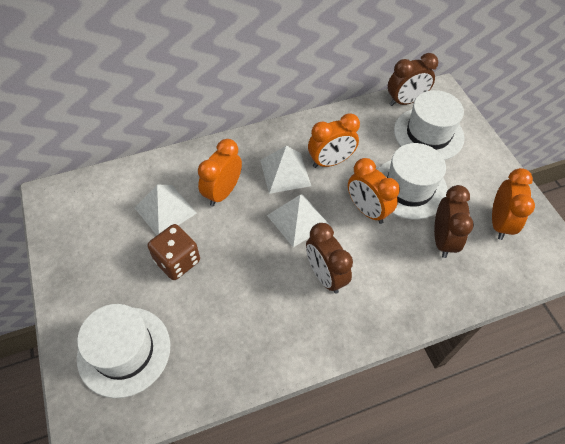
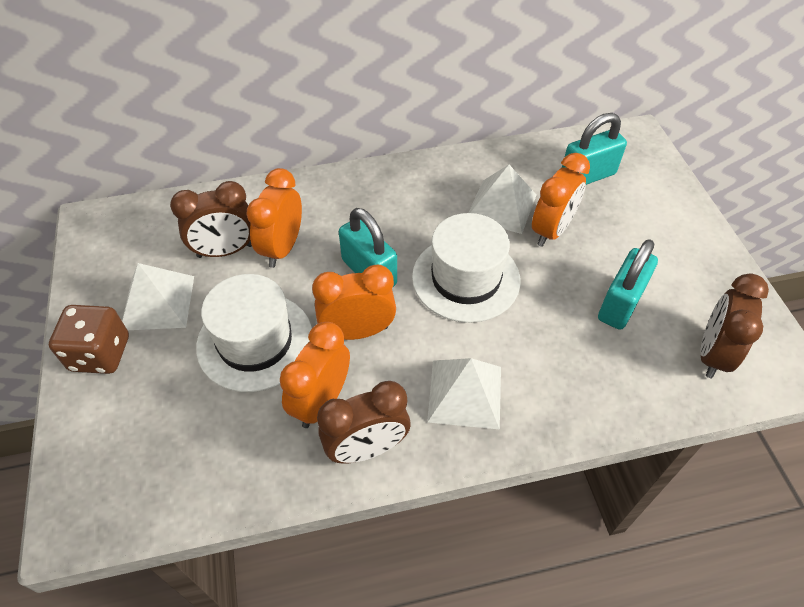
turquoise padlock: 0 -> 3
white hat: 3 -> 2

